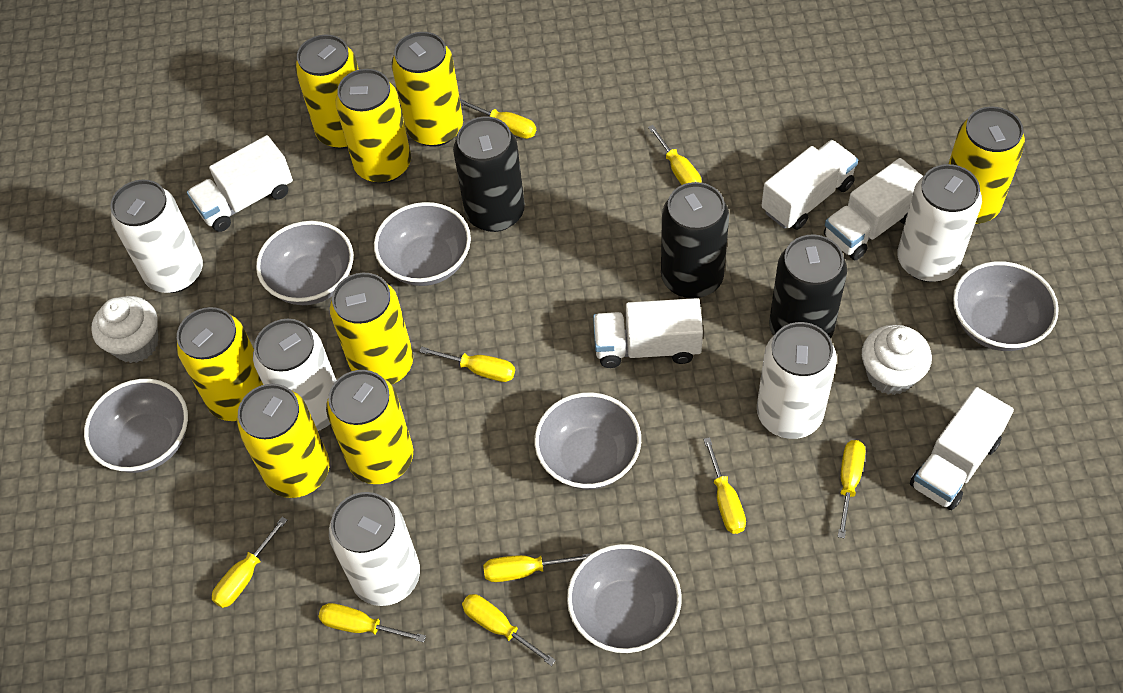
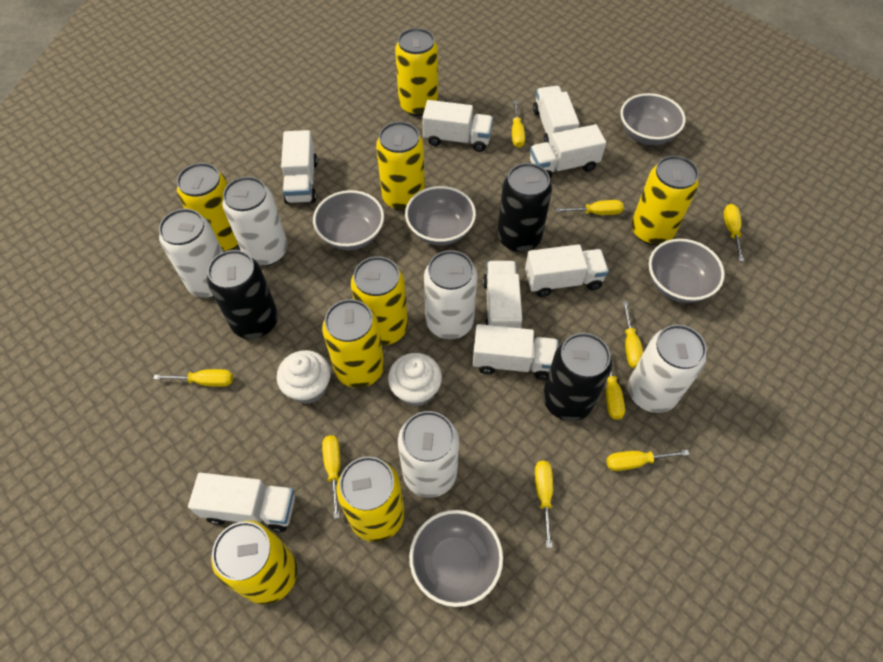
grey bowl: 6 -> 5
white truck: 5 -> 8

